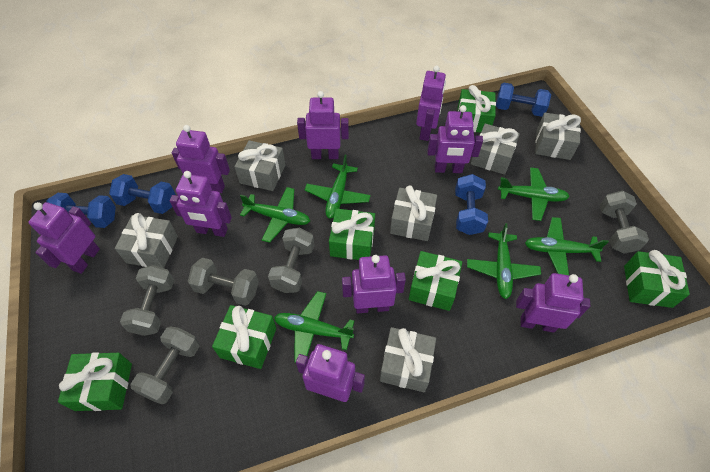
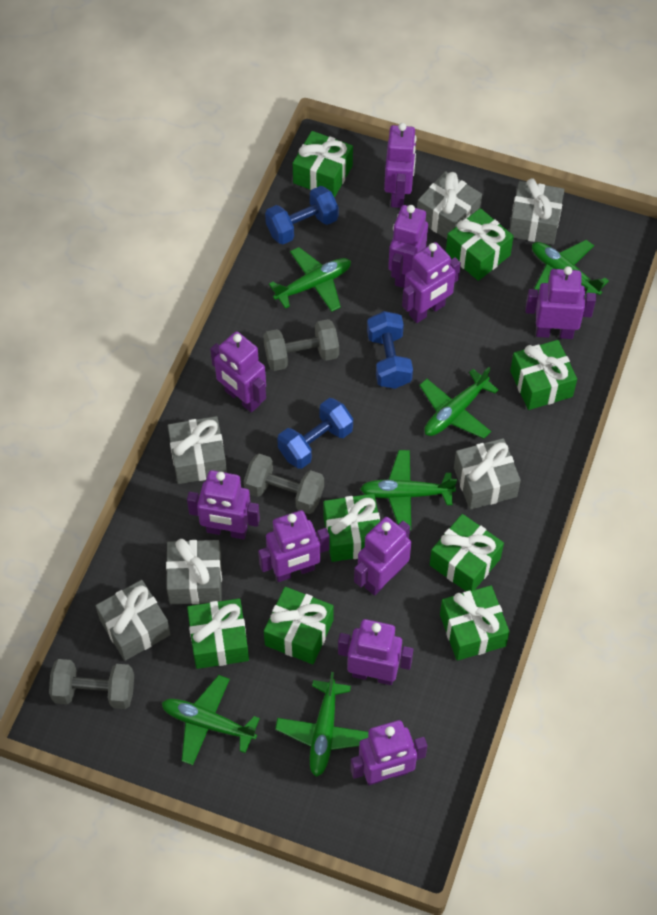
blue dumbbell: 4 -> 3
green gift: 6 -> 8
grey dumbbell: 5 -> 3
purple robot: 9 -> 10

